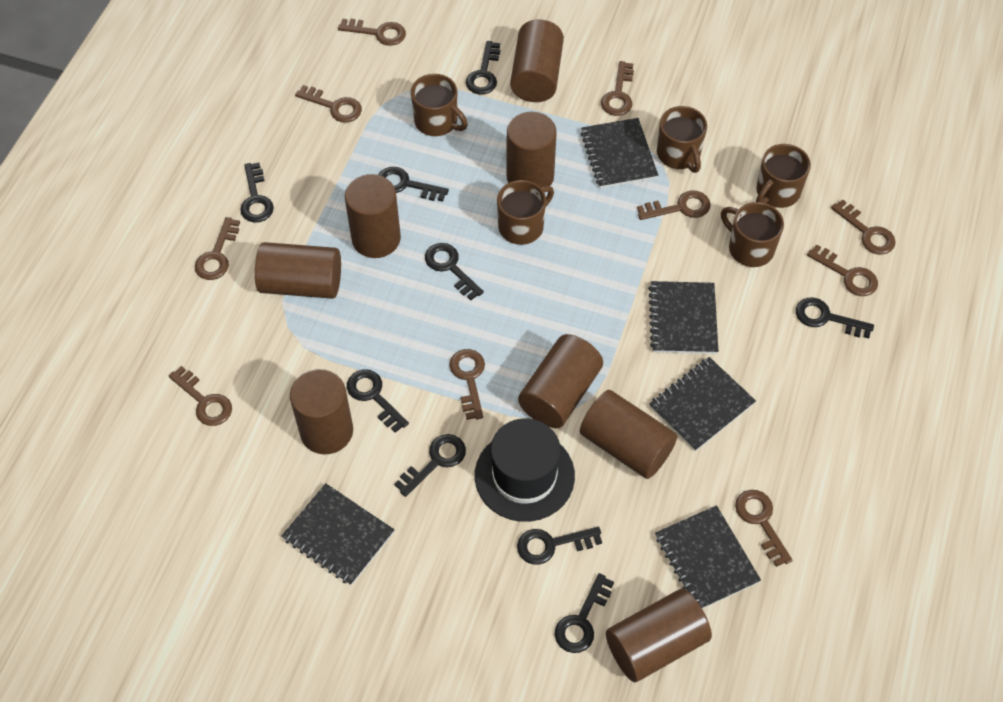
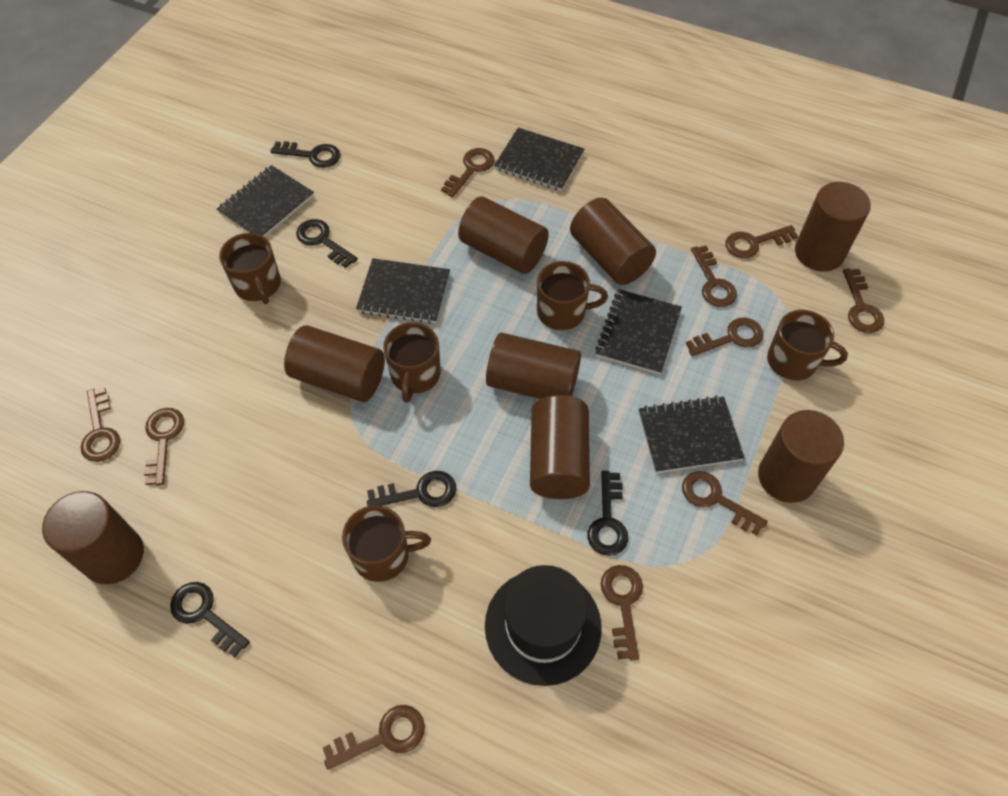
black key: 9 -> 5

